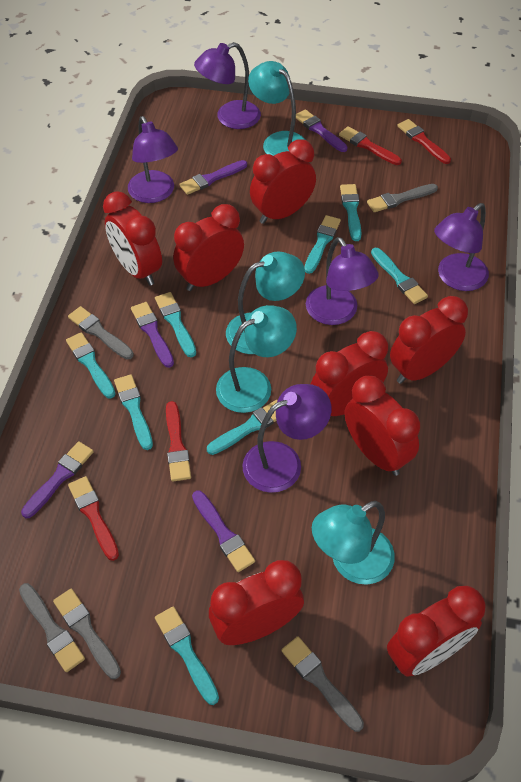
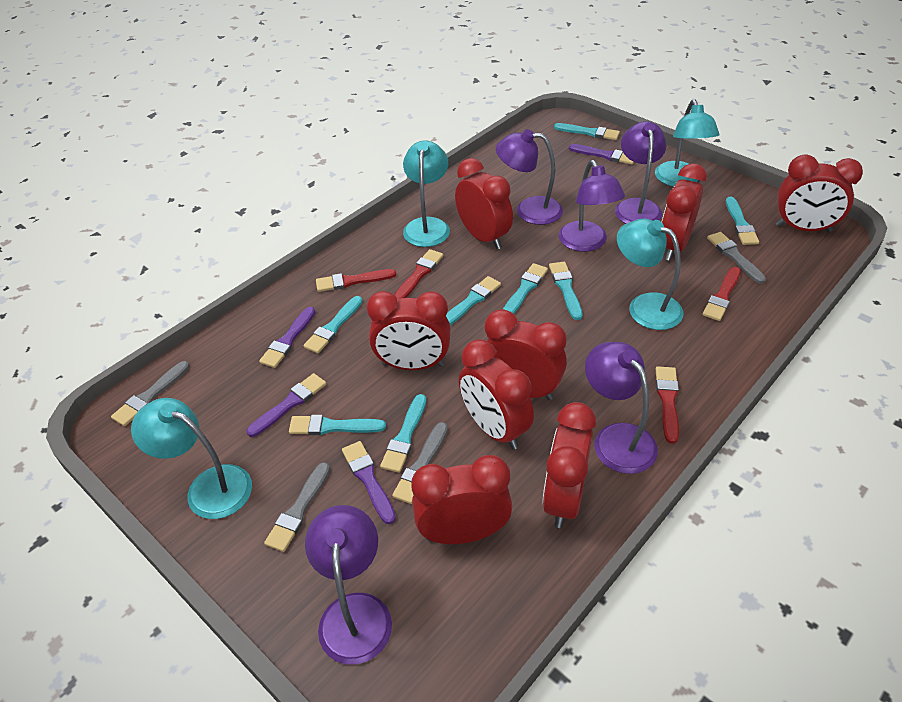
grey brush: 5 -> 4
purple brush: 5 -> 4

